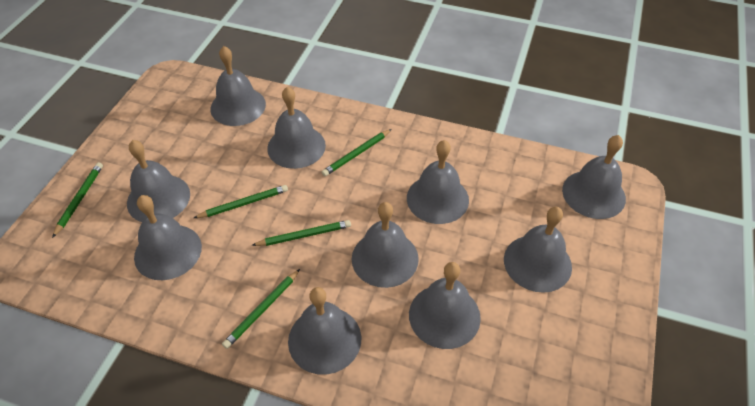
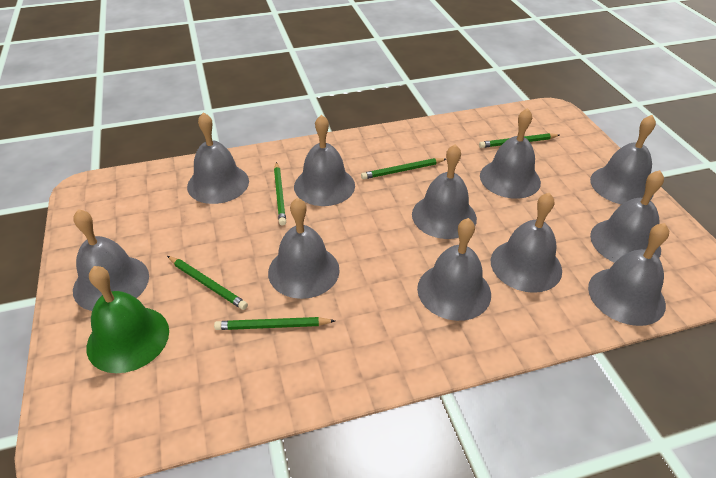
green bell: 0 -> 1
grey bell: 10 -> 11

